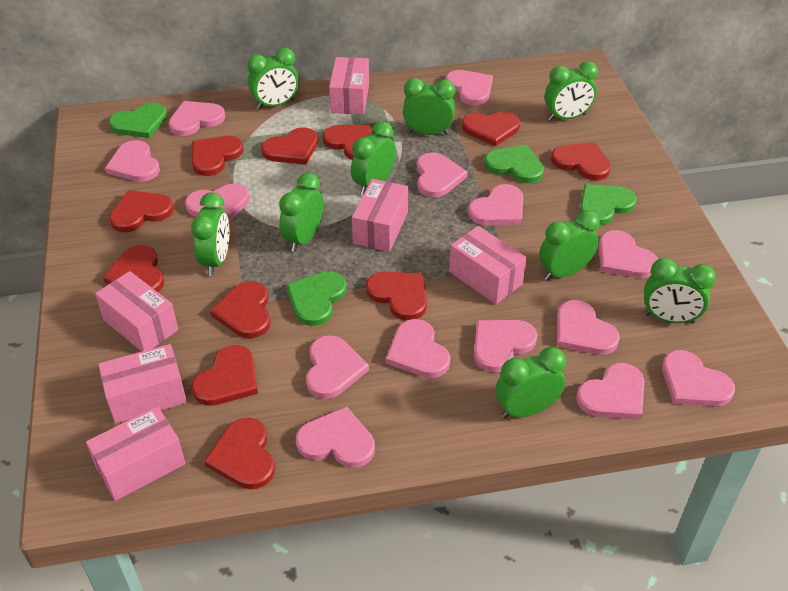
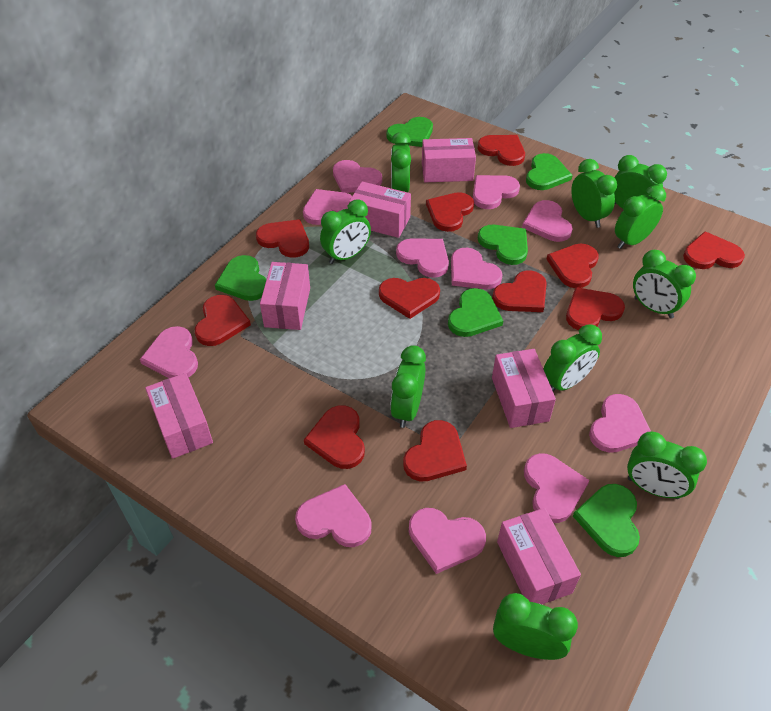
green clock: 9 -> 10
green heart: 4 -> 6
pink heart: 14 -> 11

